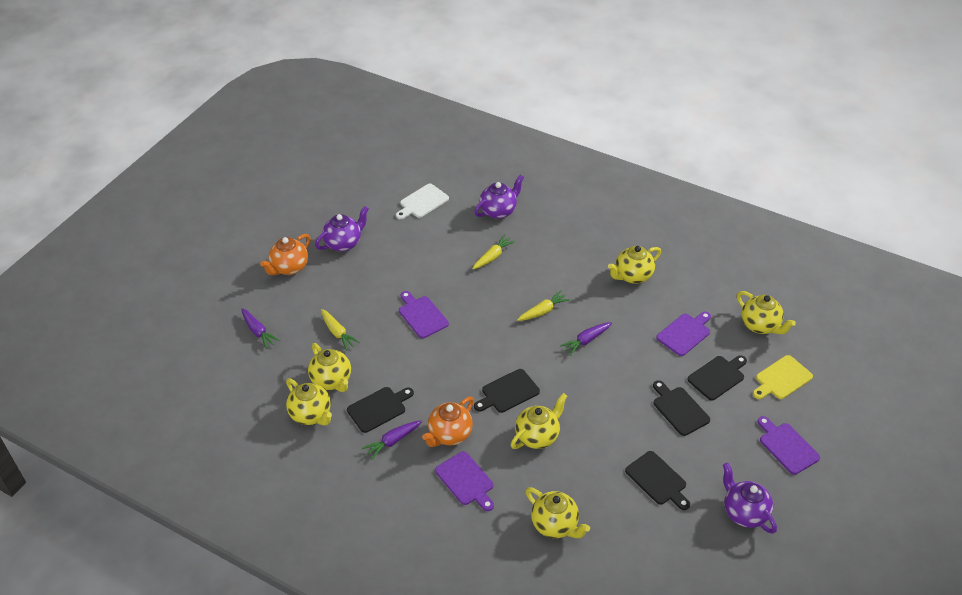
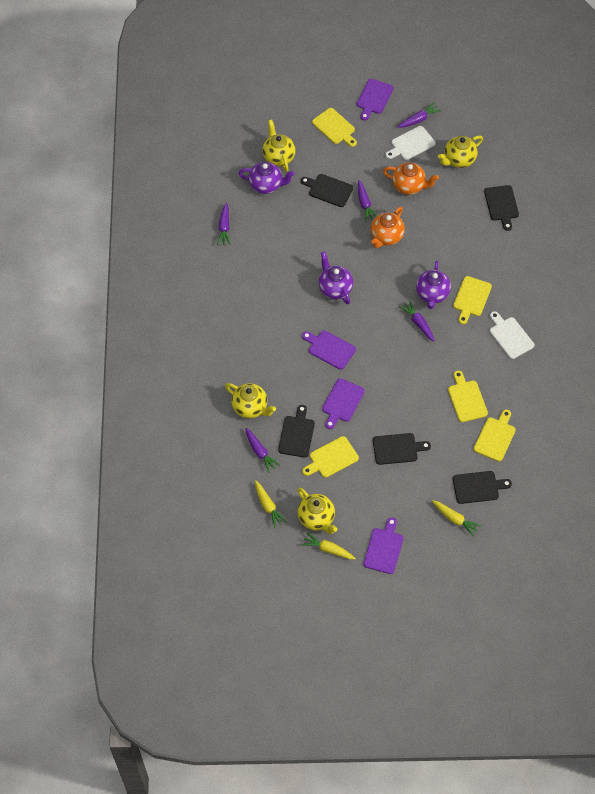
purple carrot: 3 -> 5
white cutting board: 1 -> 2
yellow cutting board: 1 -> 5
yellow teapot: 6 -> 4

